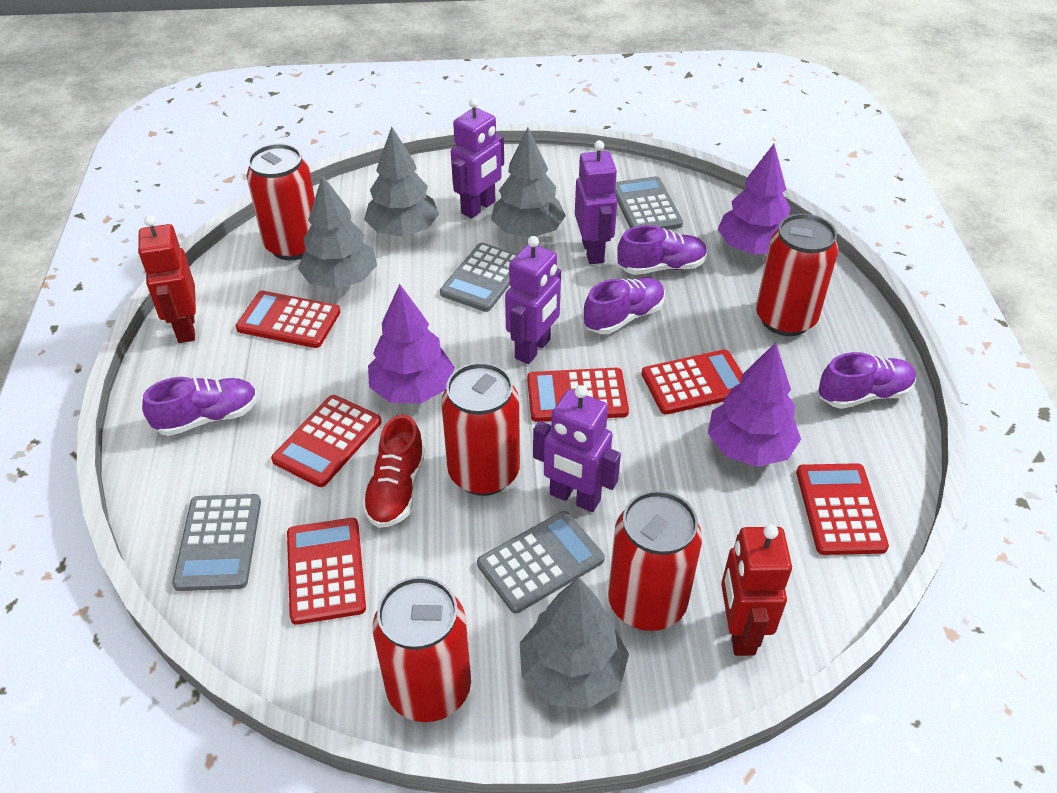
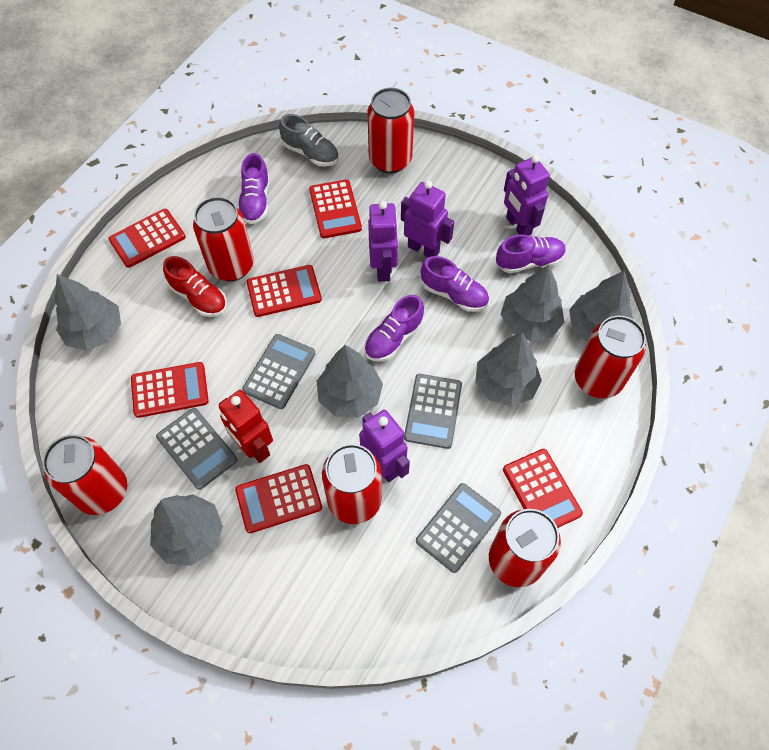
grey shoe: 0 -> 1
grey tree: 4 -> 6
purple tree: 3 -> 0
red can: 5 -> 6
red robot: 2 -> 1

